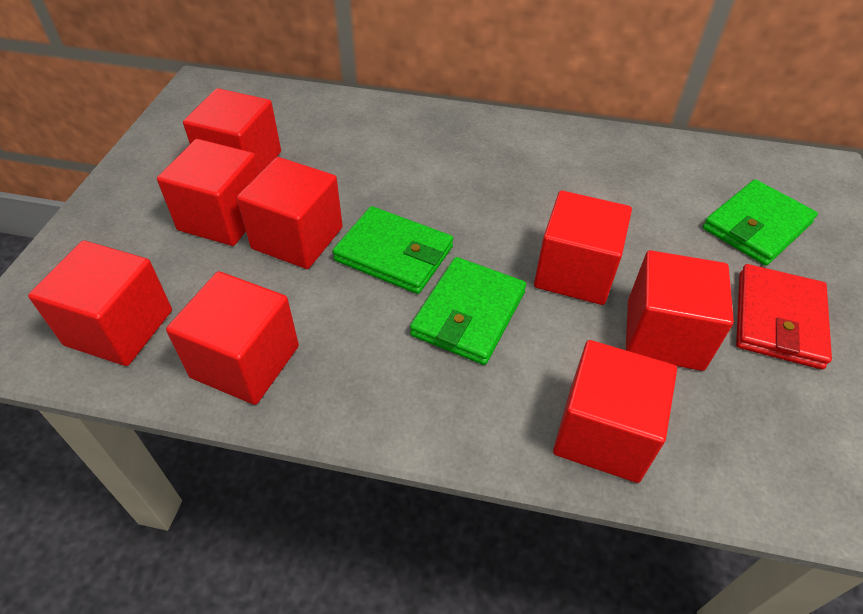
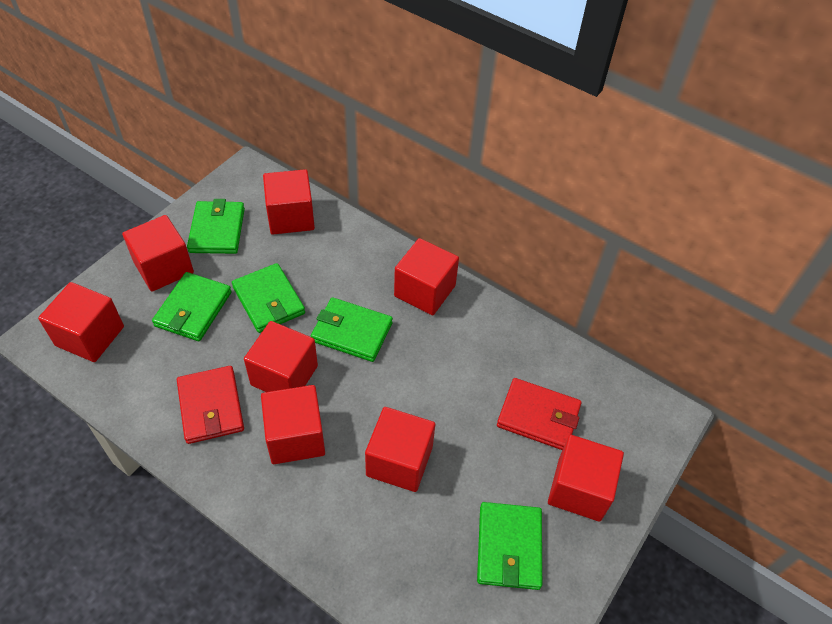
green wallet: 3 -> 5
red wallet: 1 -> 2

